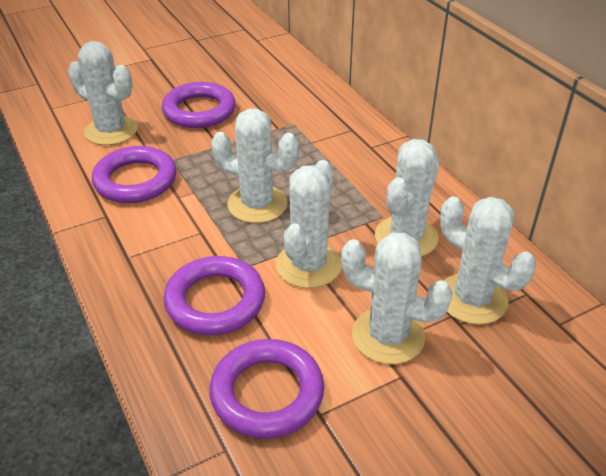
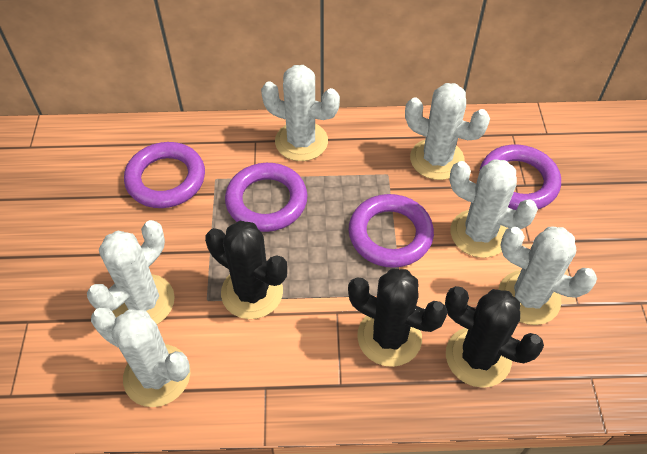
black cactus: 0 -> 3

